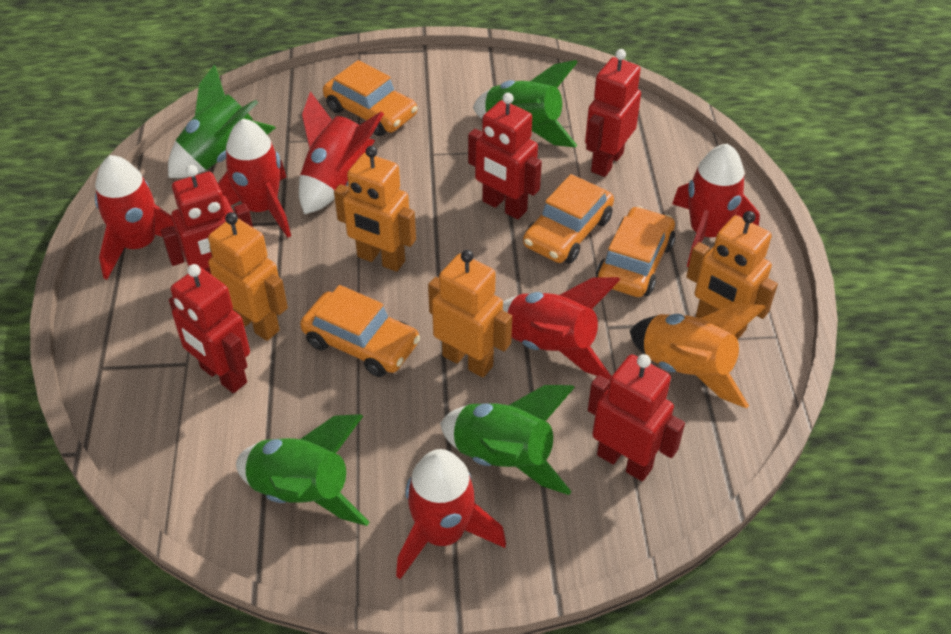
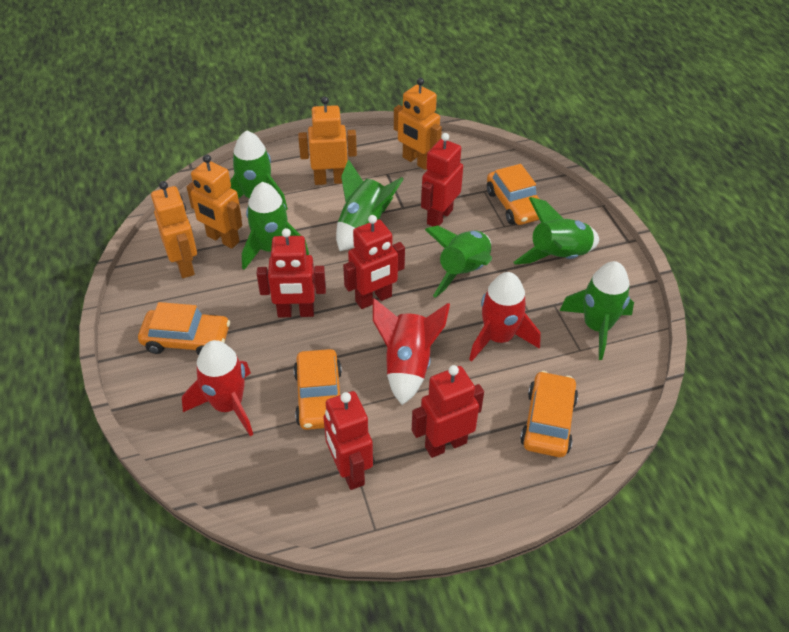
green rocket: 4 -> 6
orange rocket: 1 -> 0
red rocket: 6 -> 3

